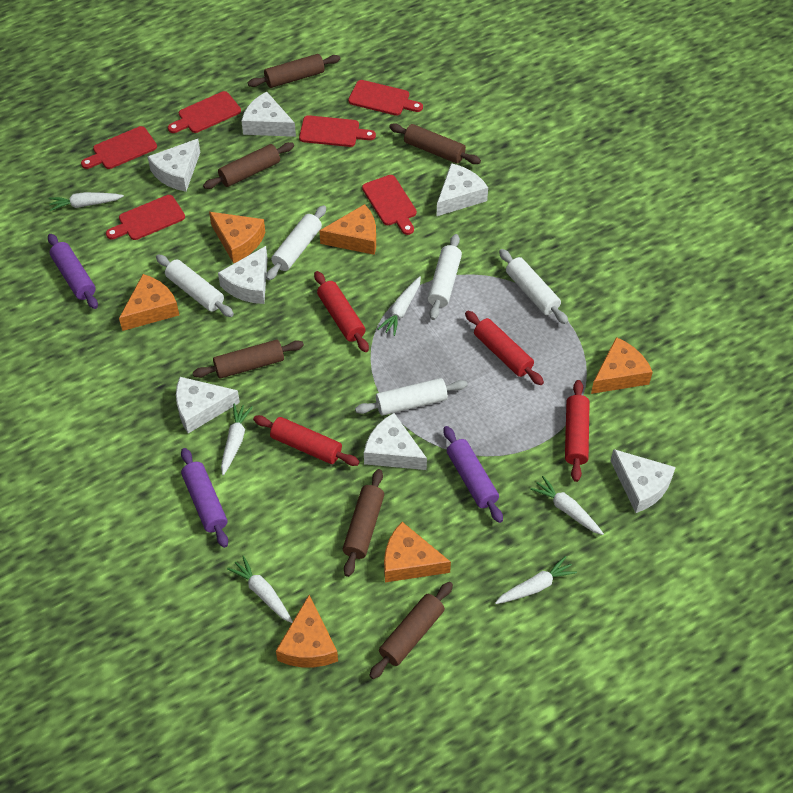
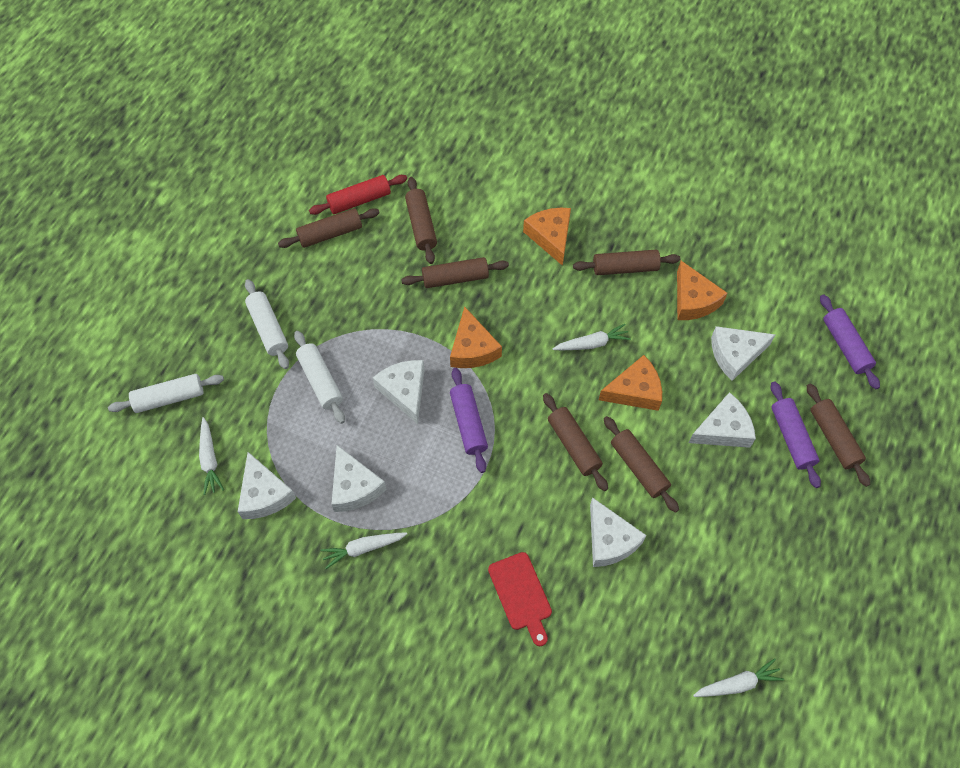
brown rolling pin: 6 -> 7
orange cheese: 6 -> 4
red cutting board: 6 -> 1
red rolling pin: 4 -> 1
white carrot: 6 -> 4
white cheese: 7 -> 6
white rolling pin: 5 -> 3

